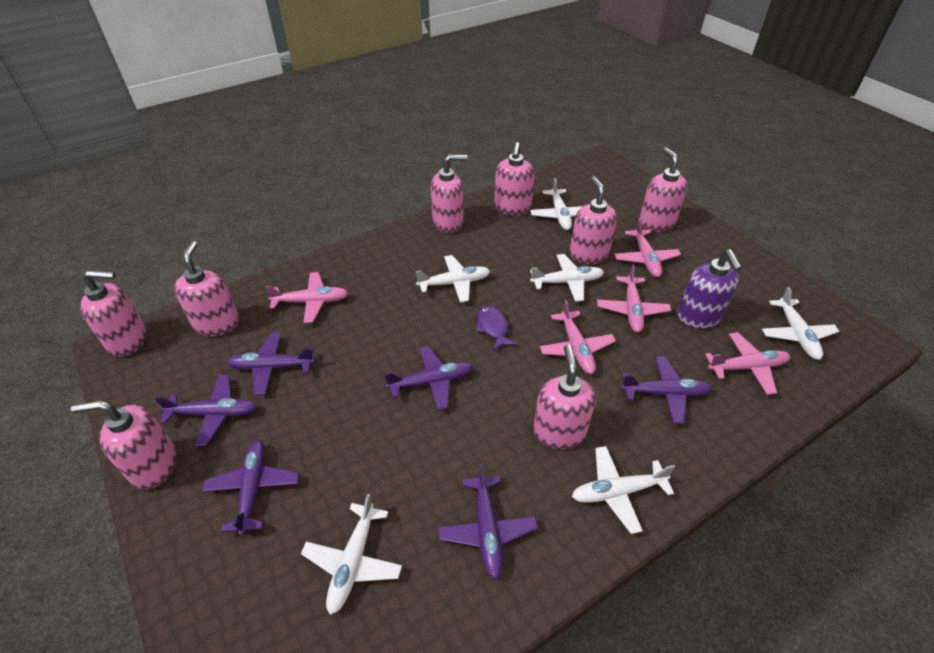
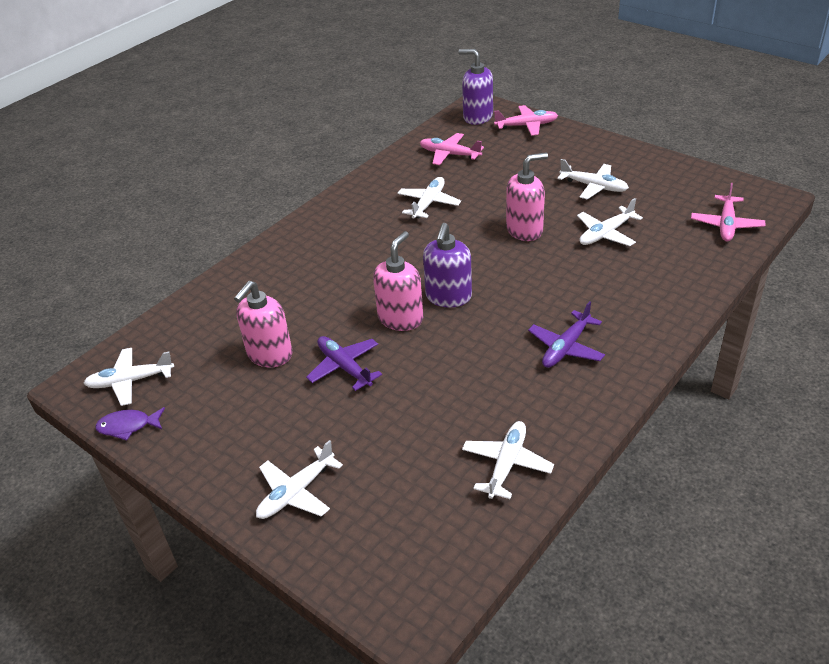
pink plane: 5 -> 3
pink soap dispenser: 8 -> 3
purple plane: 6 -> 2
purple soap dispenser: 1 -> 2

